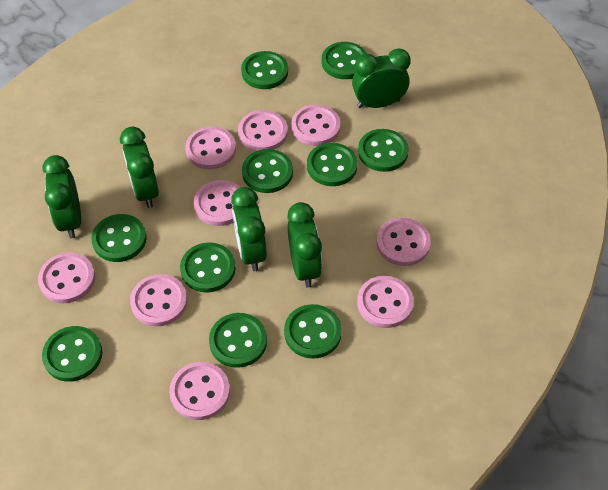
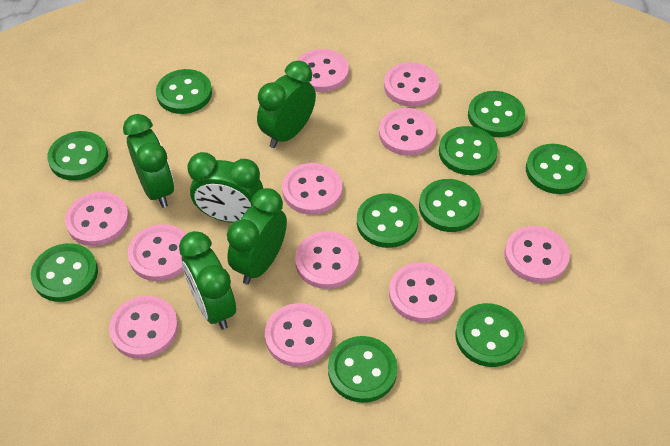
pink button: 9 -> 11

